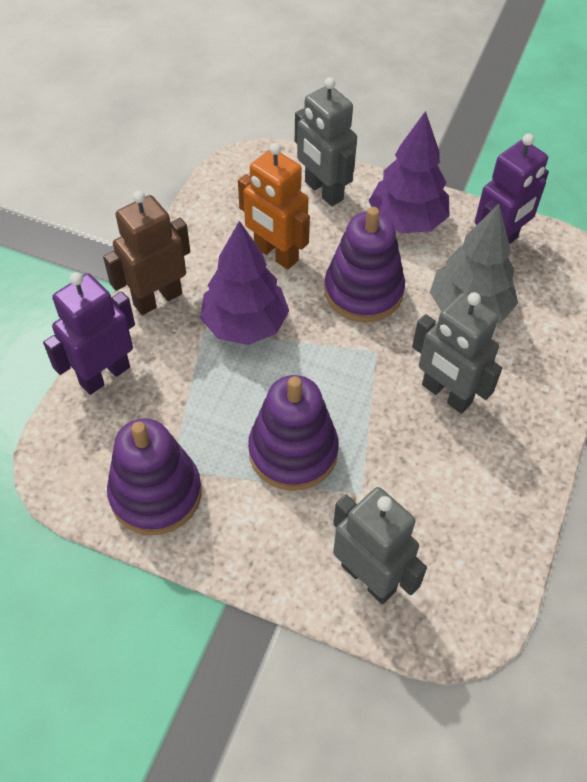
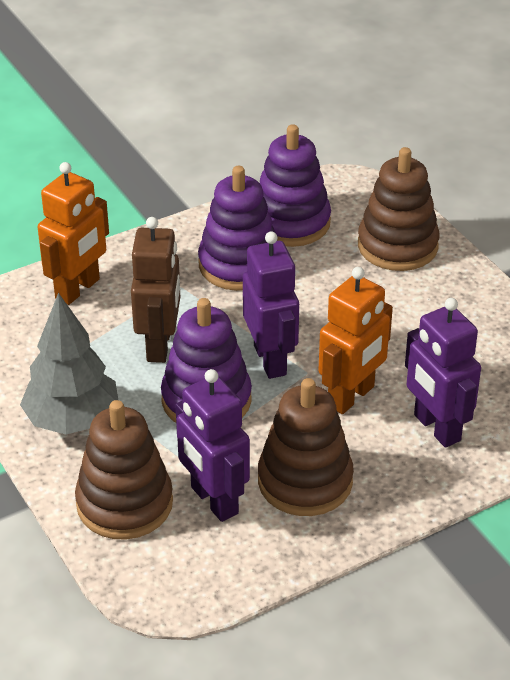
brown stacking toy: 0 -> 3
grey robot: 3 -> 0
orange robot: 1 -> 2
purple robot: 2 -> 3
purple tree: 2 -> 0

